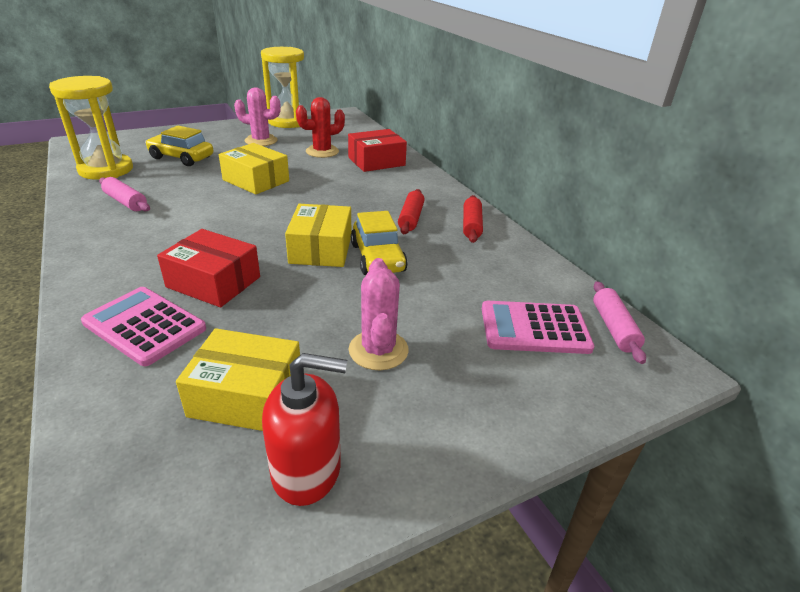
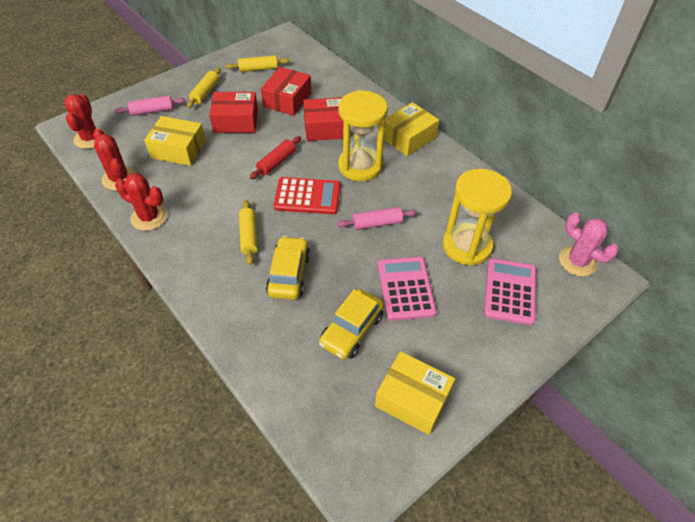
pink cactus: 2 -> 1
red box: 2 -> 3
red cactus: 1 -> 3
red calculator: 0 -> 1
red rolling pin: 2 -> 1
red soap dispenser: 1 -> 0
yellow rolling pin: 0 -> 3

